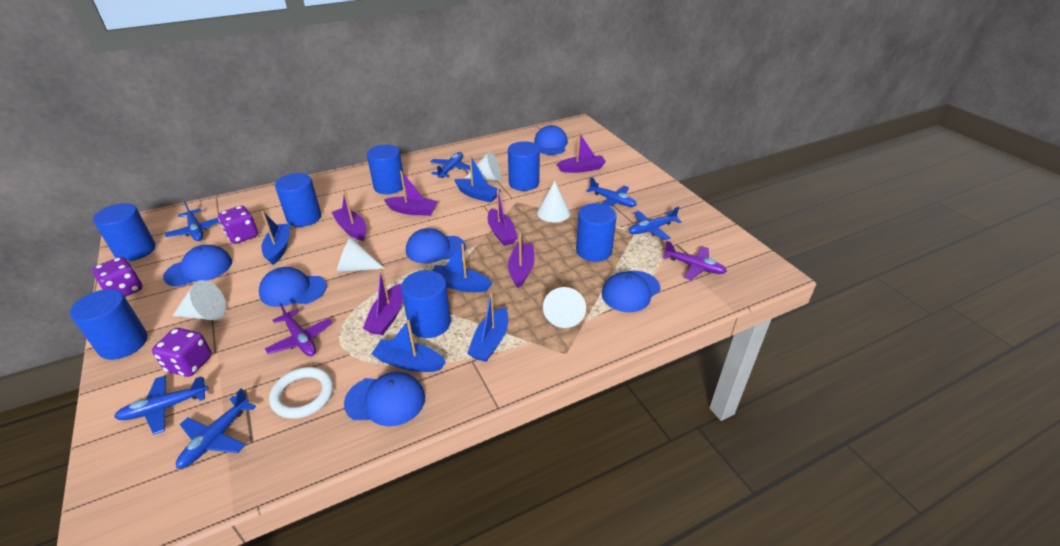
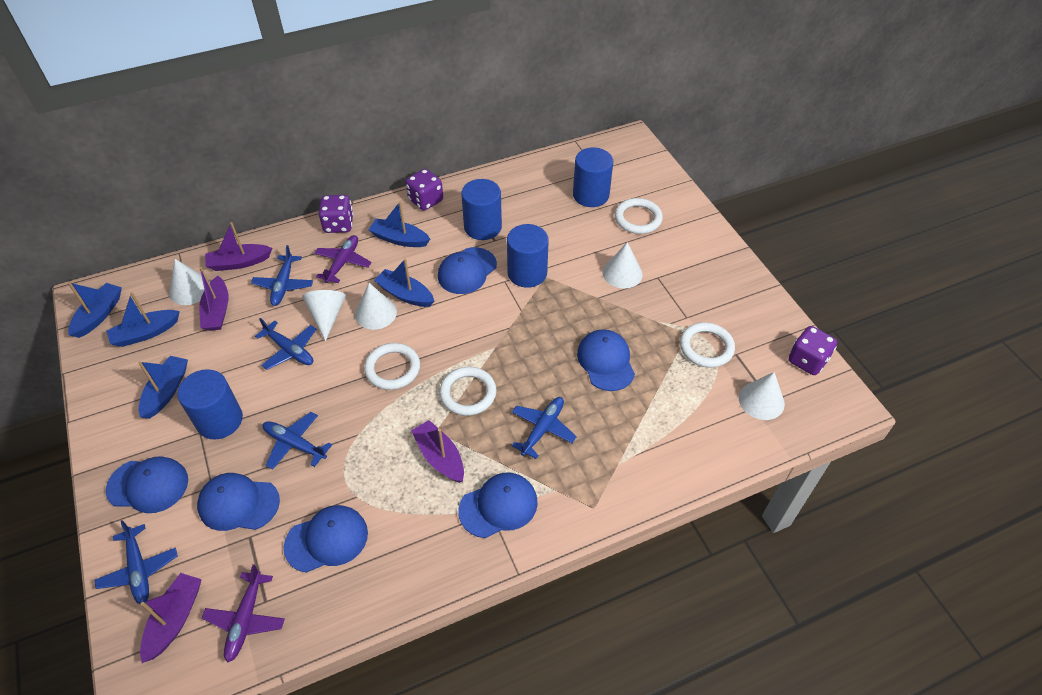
blue cylinder: 7 -> 4
blue plane: 6 -> 5
purple boat: 6 -> 4
white ring: 1 -> 4

